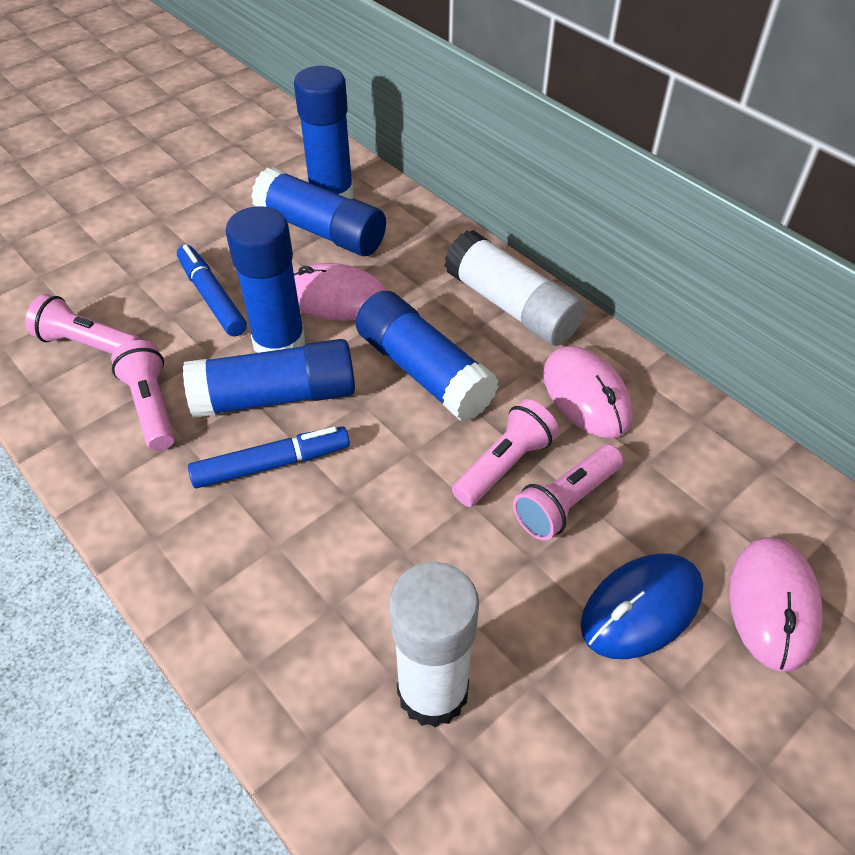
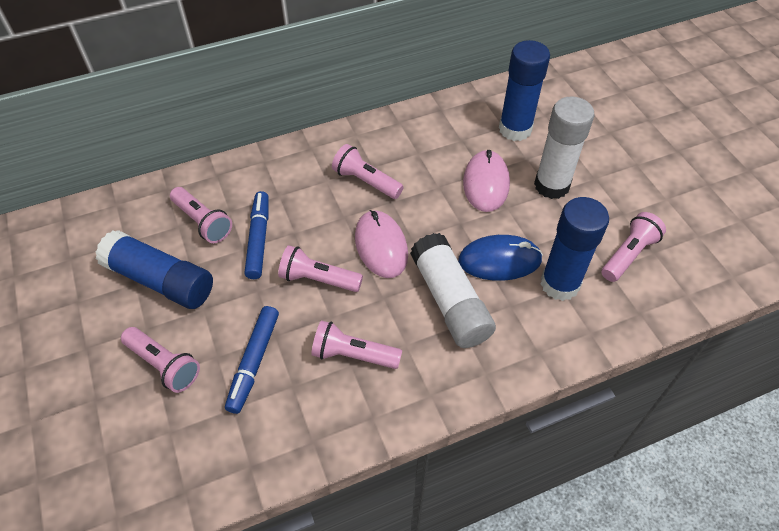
blue glue stick: 5 -> 3
pink flashlight: 4 -> 6
pink mouse: 3 -> 2

